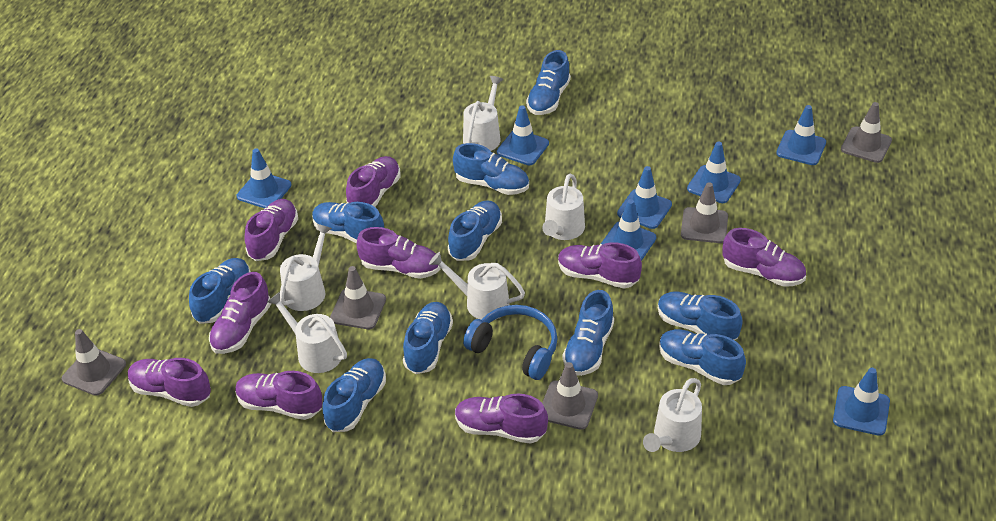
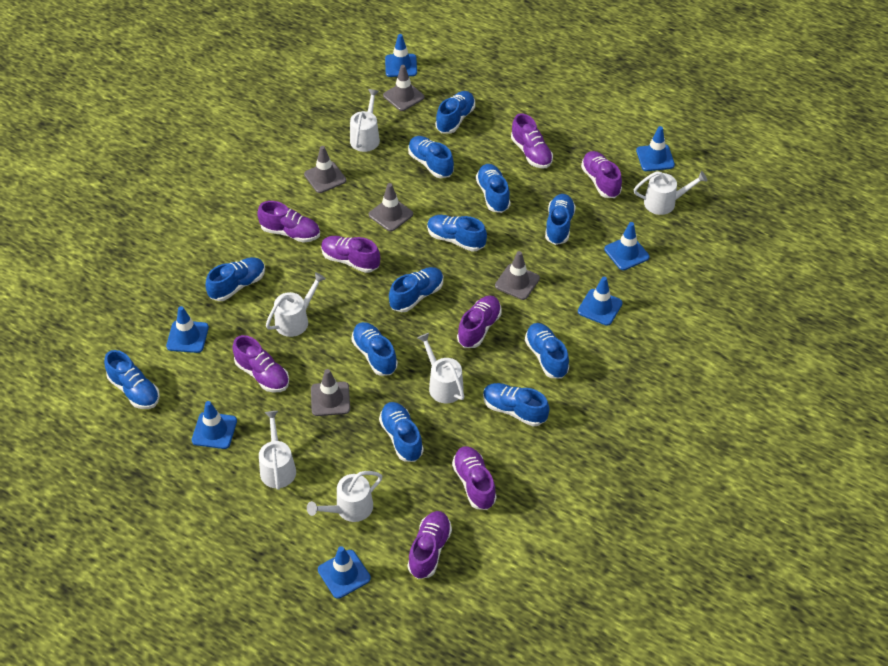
blue headphones: 1 -> 0
blue shoe: 10 -> 12
purple shoe: 9 -> 8

